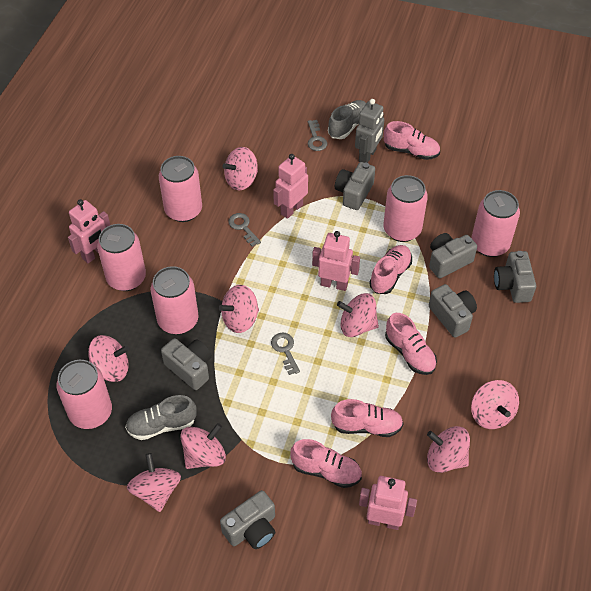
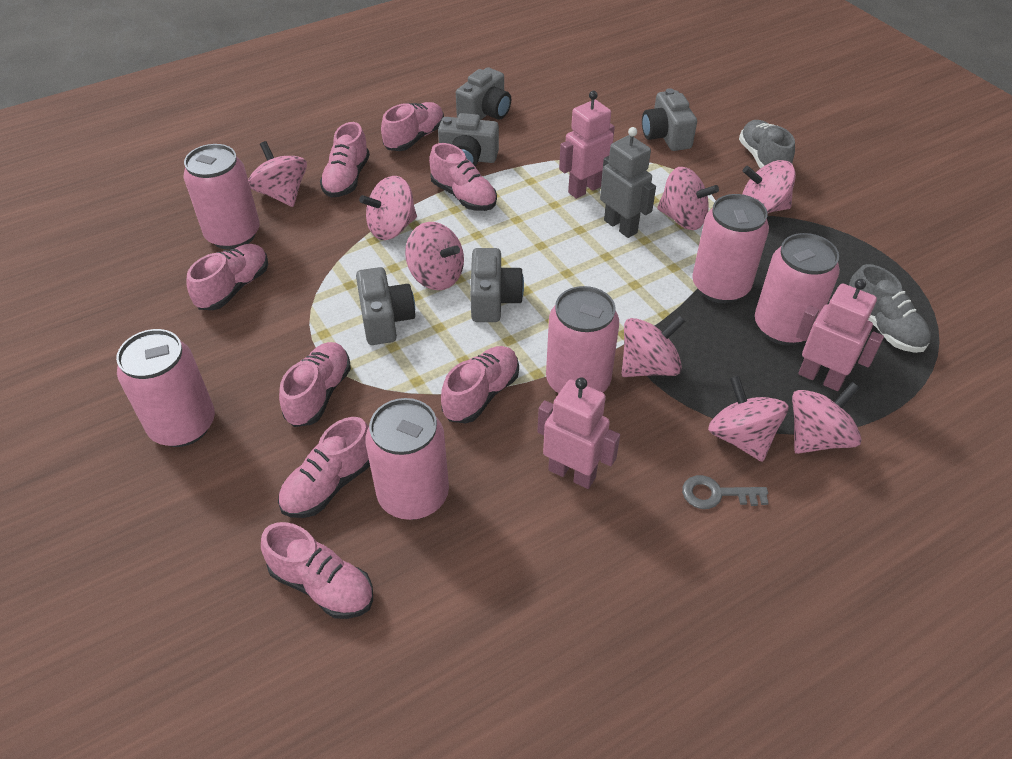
grey camera: 6 -> 5
grey key: 3 -> 1
pink robot: 4 -> 3
pink shoe: 5 -> 8

